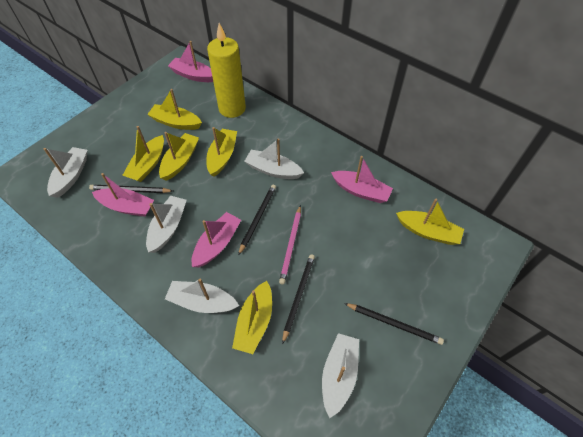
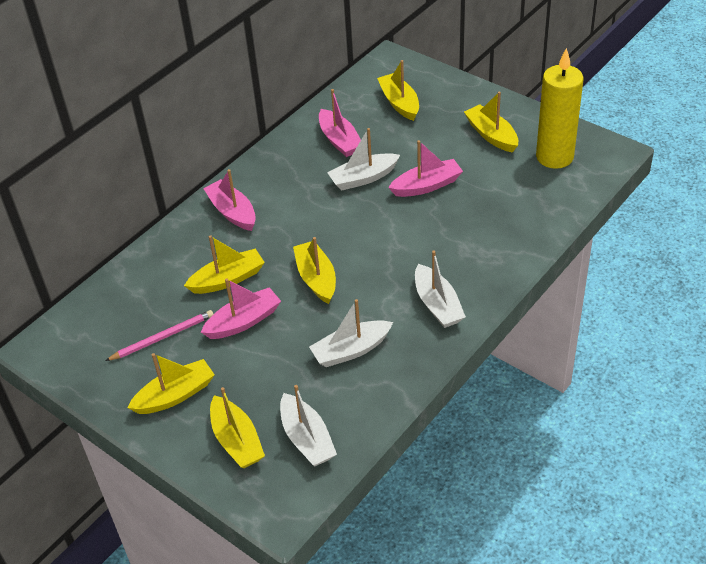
black pencil: 4 -> 0
white boat: 5 -> 4

